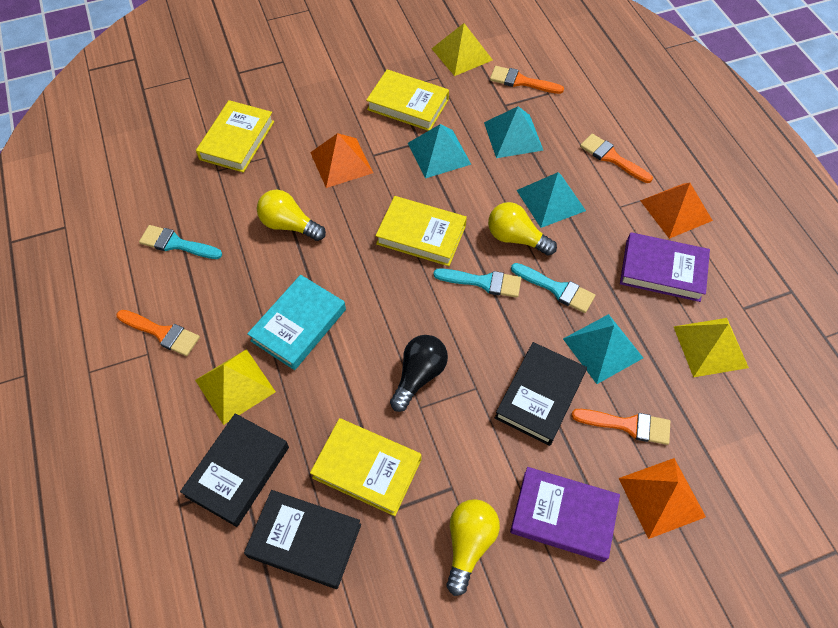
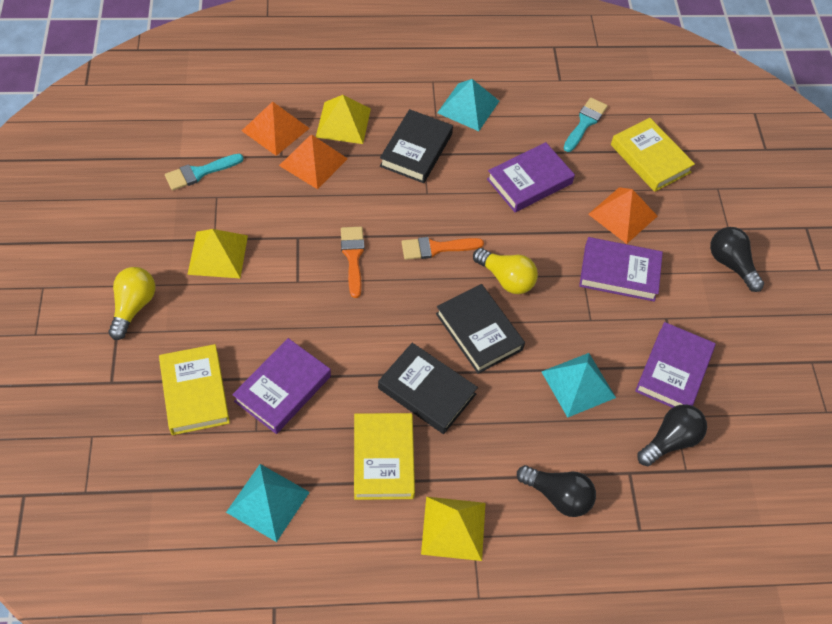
black light bulb: 1 -> 3
orange brush: 4 -> 2
purple book: 2 -> 4
turquoise book: 1 -> 0
turquoise brush: 3 -> 2
turquoise pyramid: 4 -> 3
yellow book: 4 -> 3
yellow light bulb: 3 -> 2

